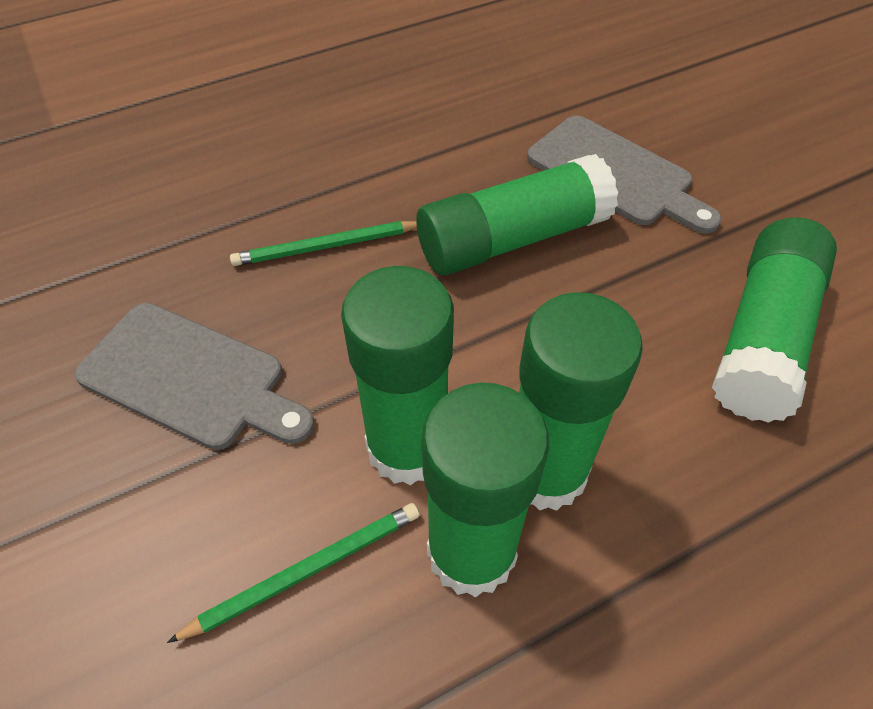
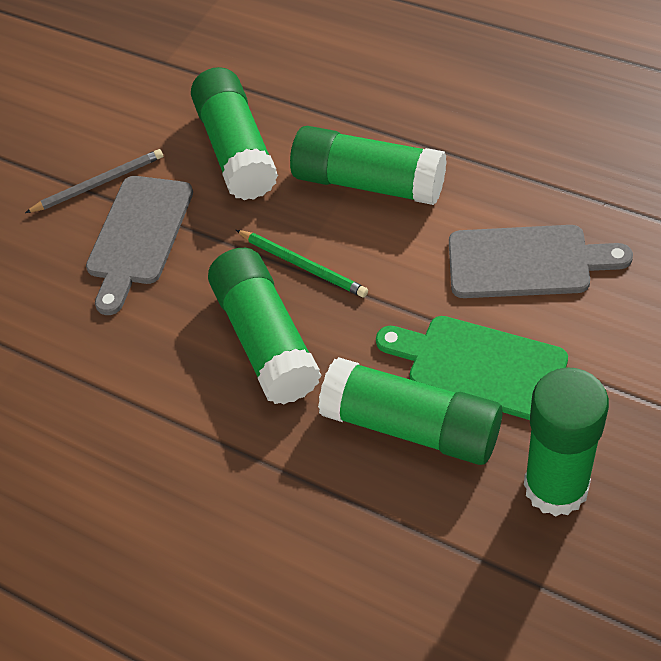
green cutting board: 0 -> 1
green pencil: 2 -> 1
grey pencil: 0 -> 1

